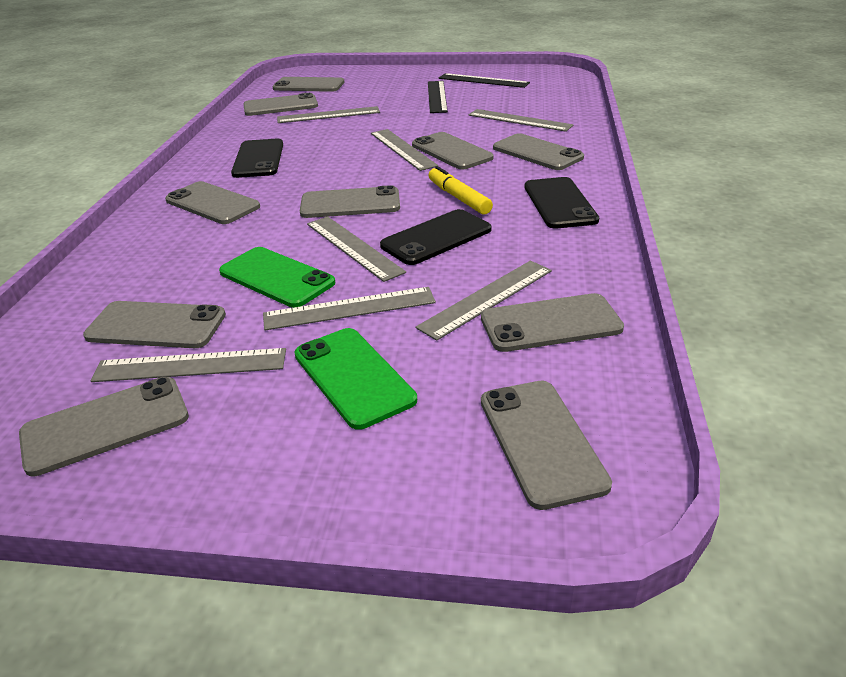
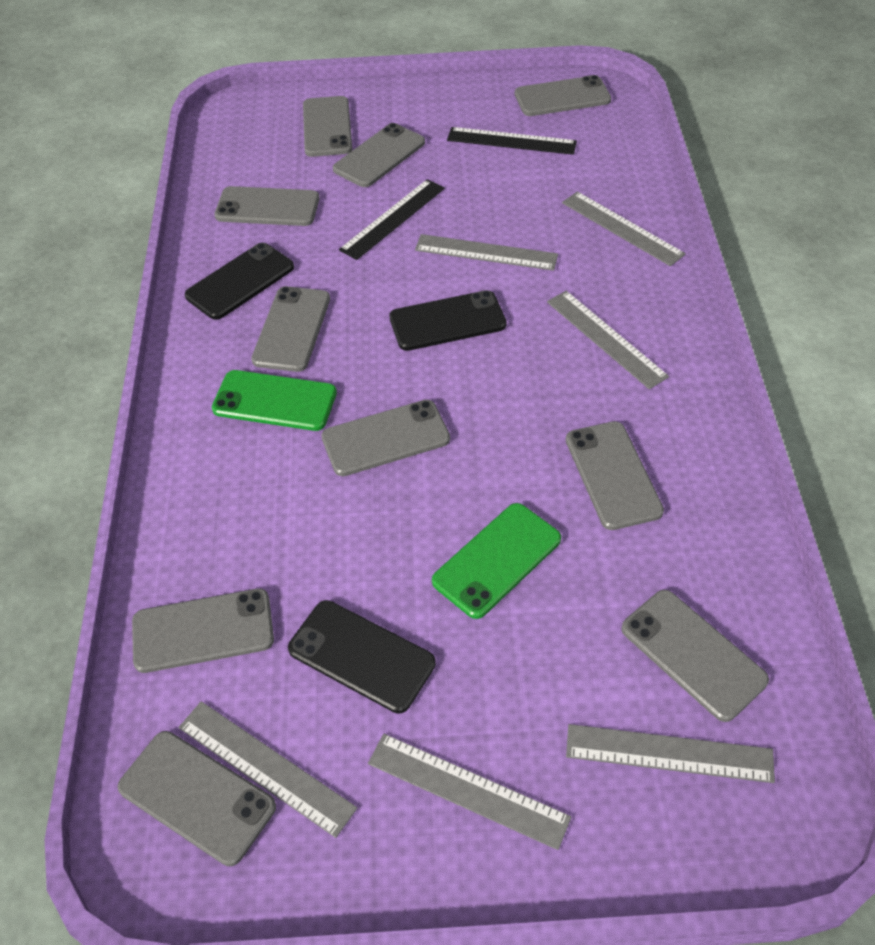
grey ruler: 7 -> 6
yellow marker: 1 -> 0

